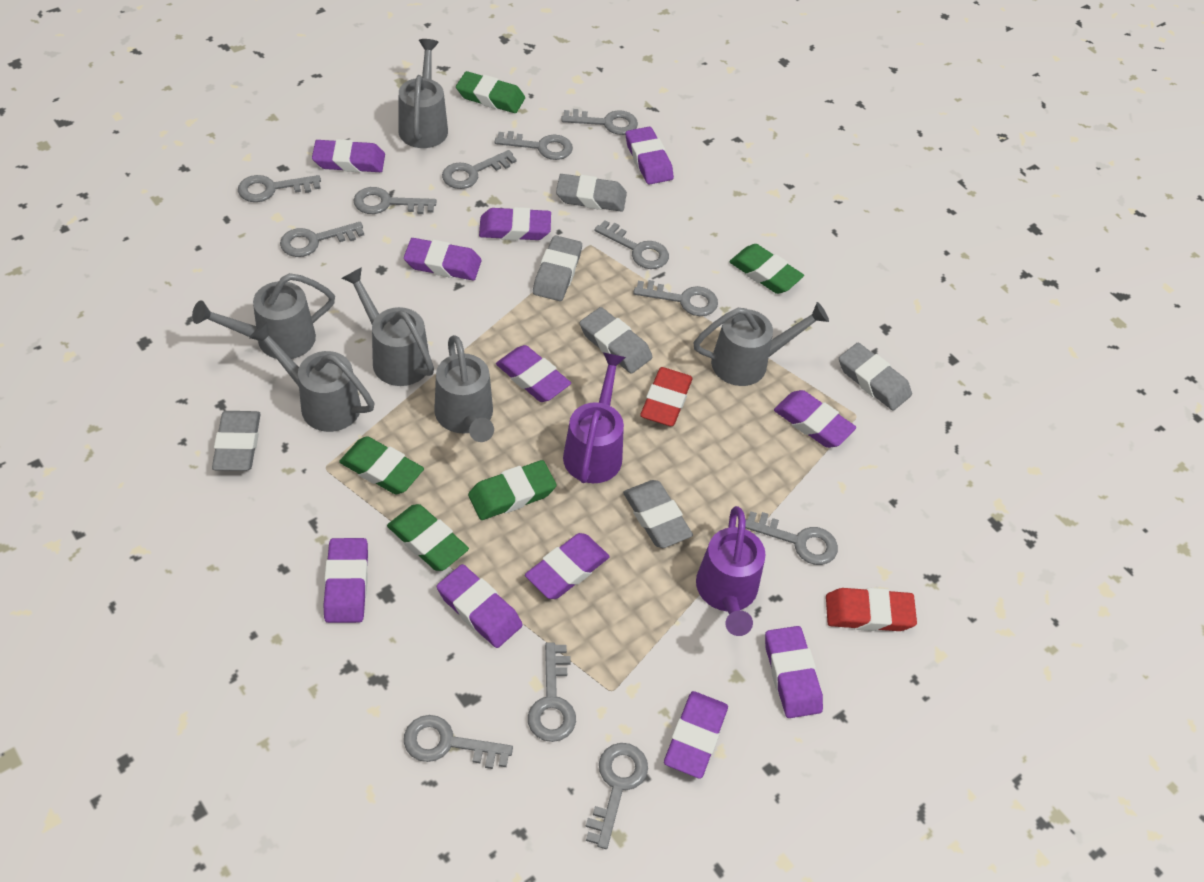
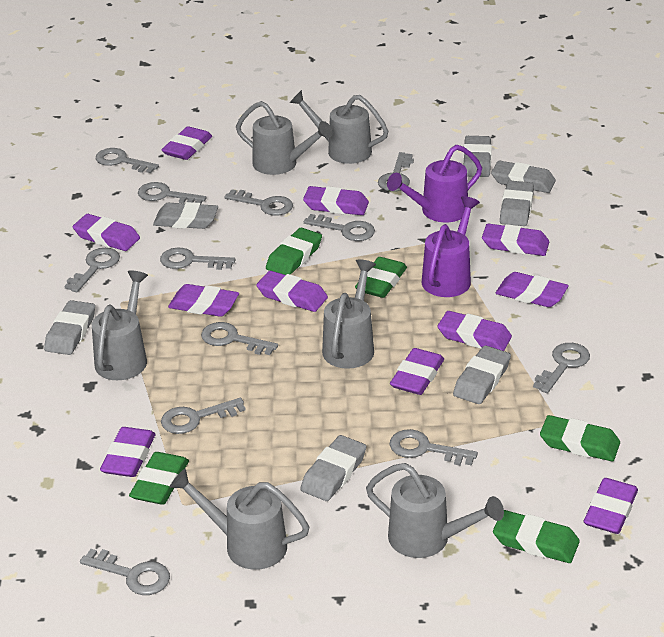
grey eraser: 6 -> 7
red eraser: 2 -> 0

